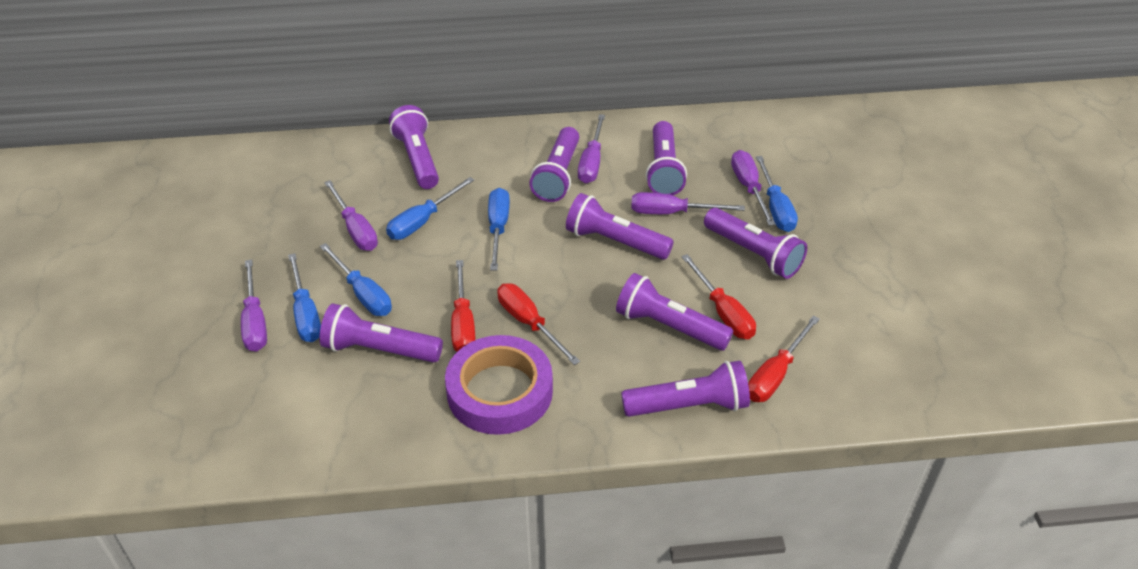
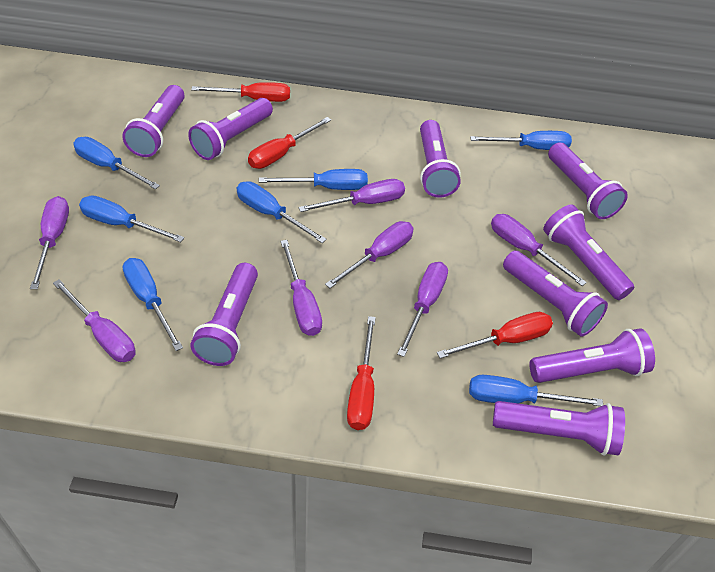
blue screwdriver: 5 -> 7
purple flashlight: 8 -> 9
purple screwdriver: 5 -> 7
purple tape: 1 -> 0

